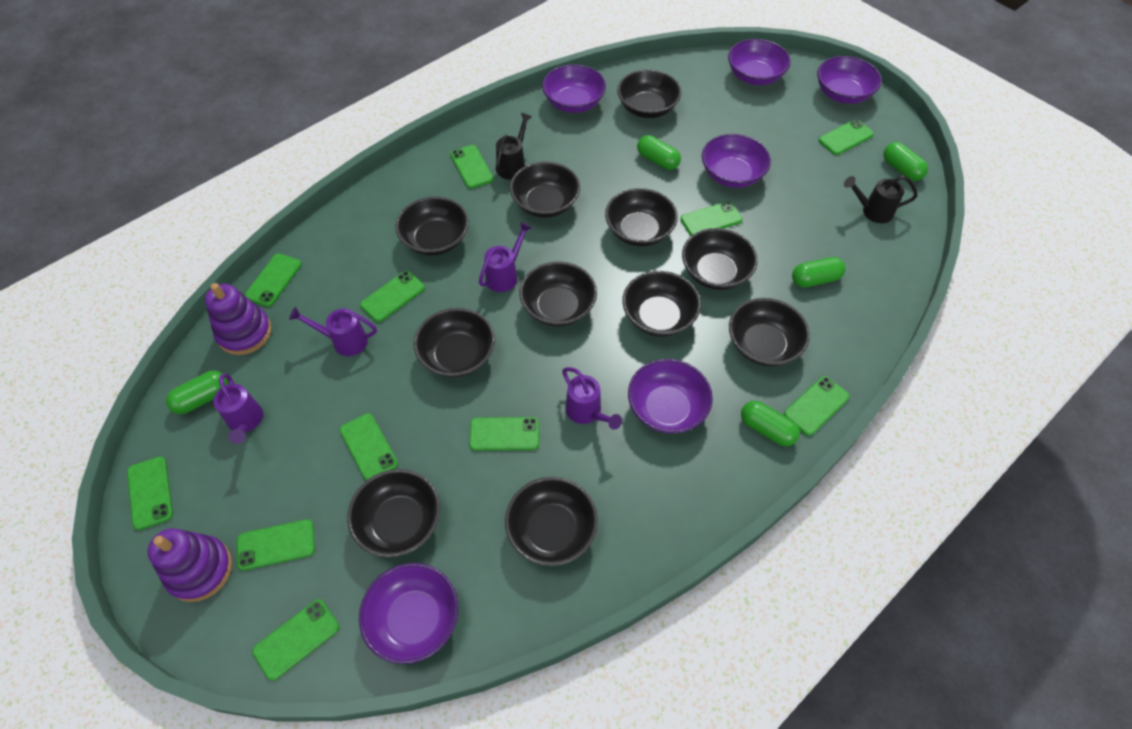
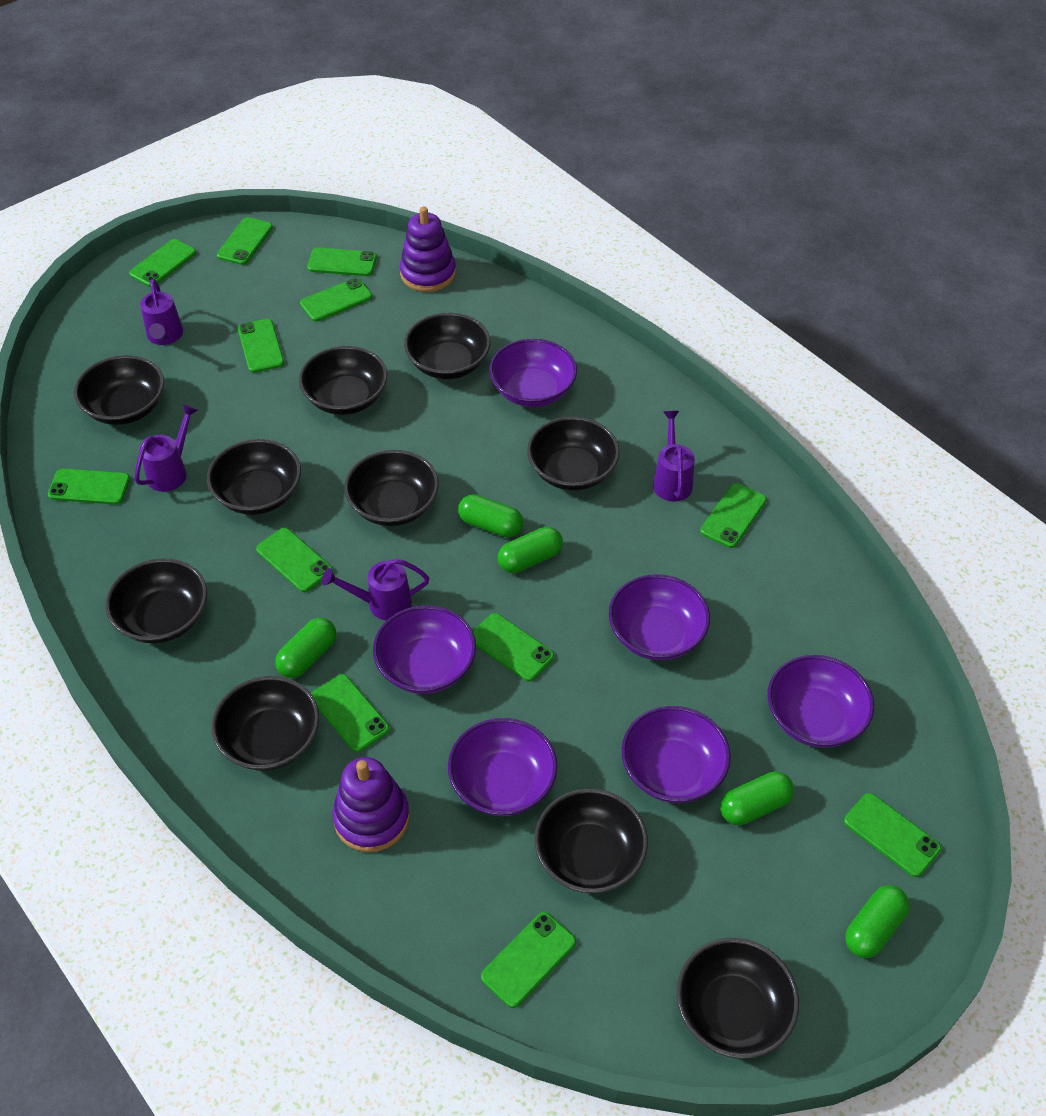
black bowl: 11 -> 10
black watering can: 2 -> 0
green phone: 11 -> 12

